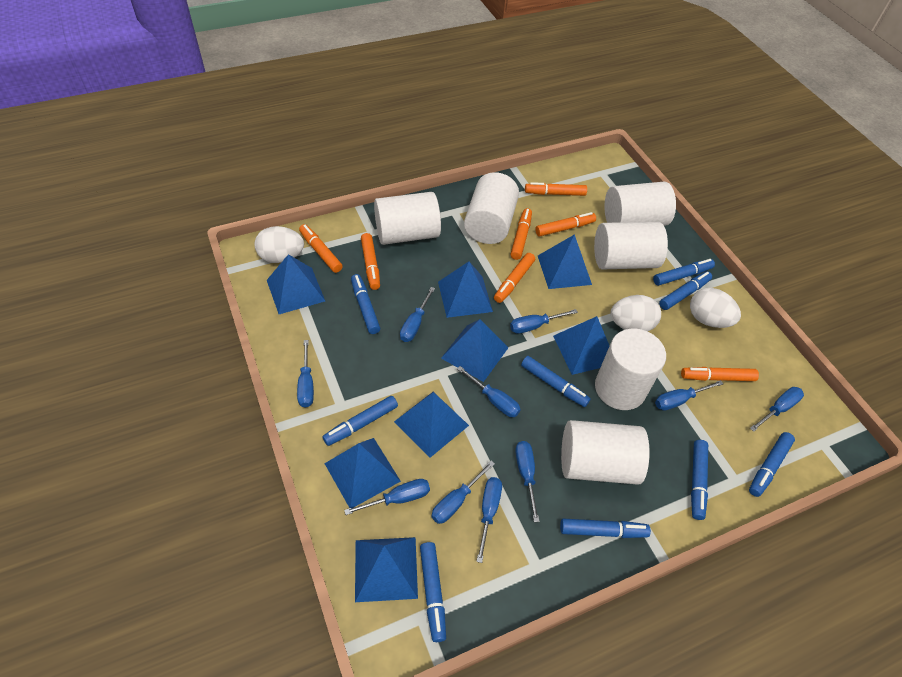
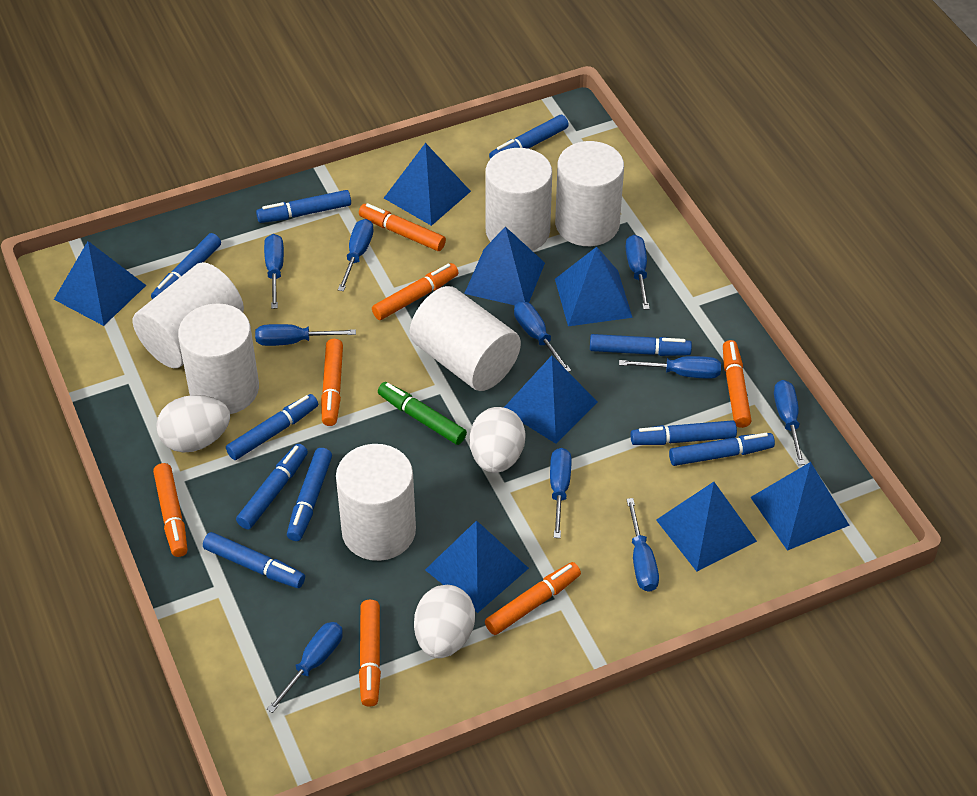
blue marker: 9 -> 10
green marker: 0 -> 1

